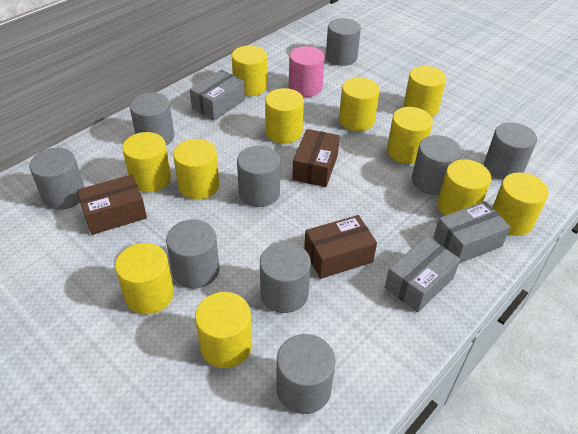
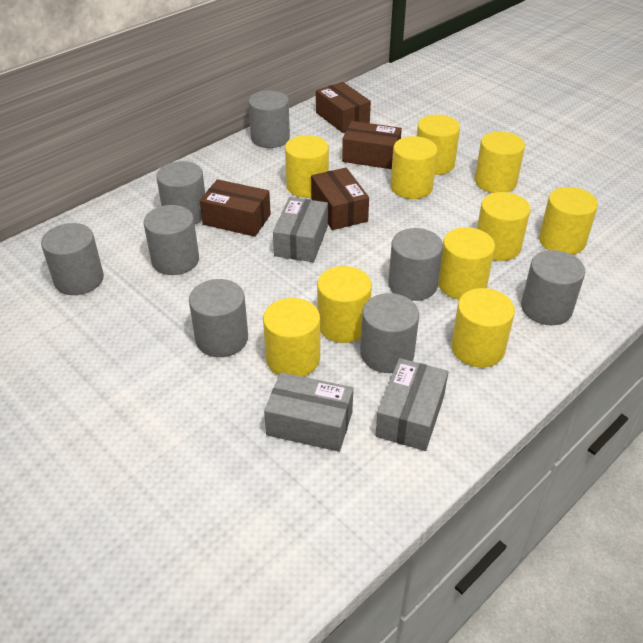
brown box: 3 -> 4
grey cylinder: 9 -> 8
pink cylinder: 1 -> 0
yellow cylinder: 11 -> 10

